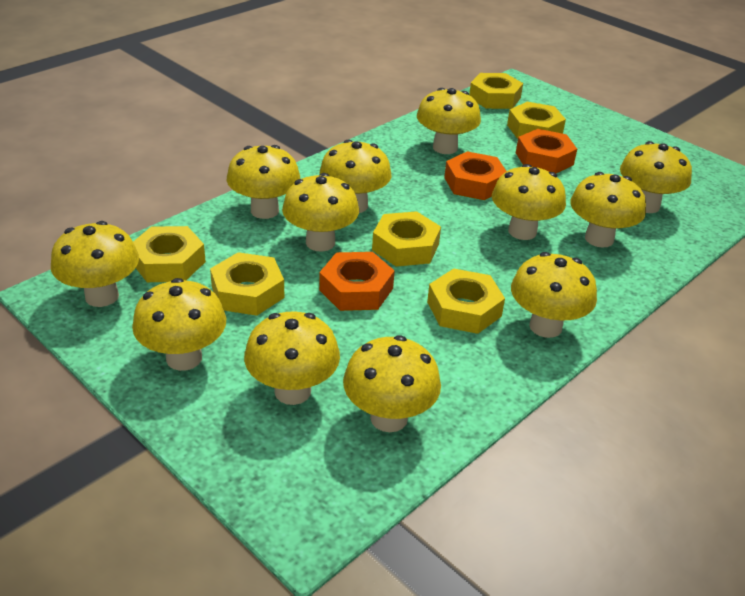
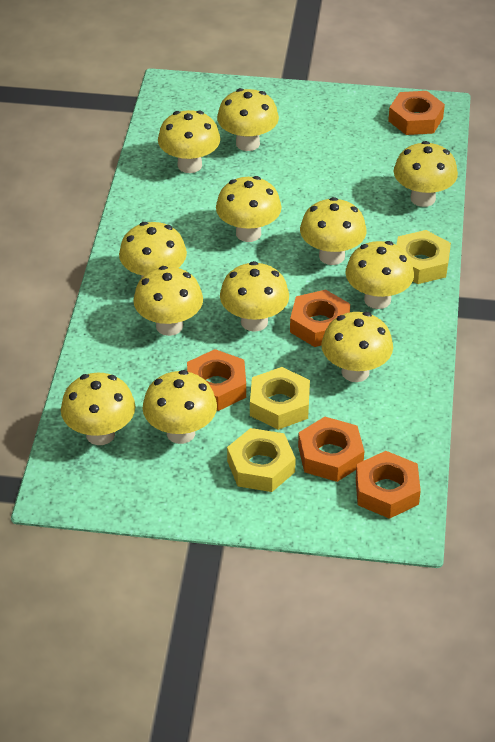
orange nut: 3 -> 5
yellow nut: 6 -> 3

